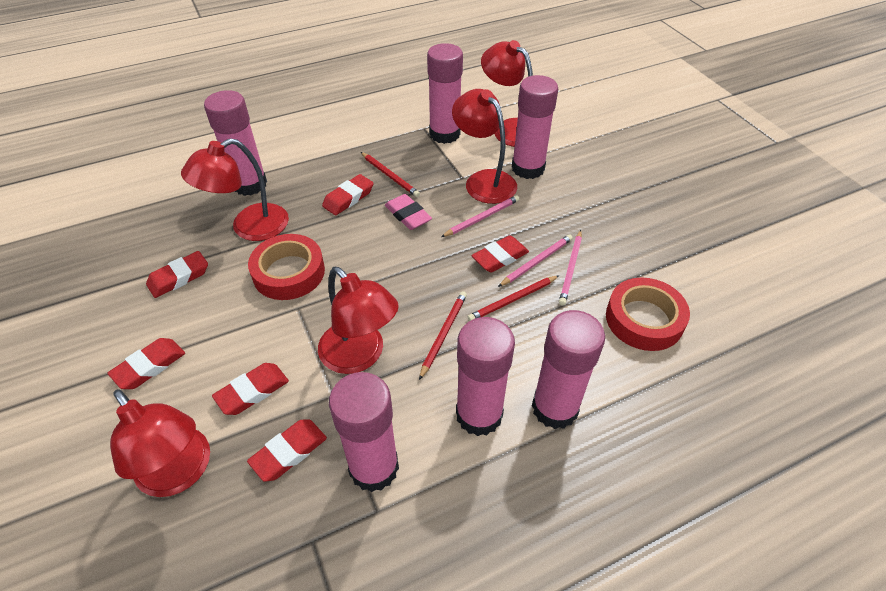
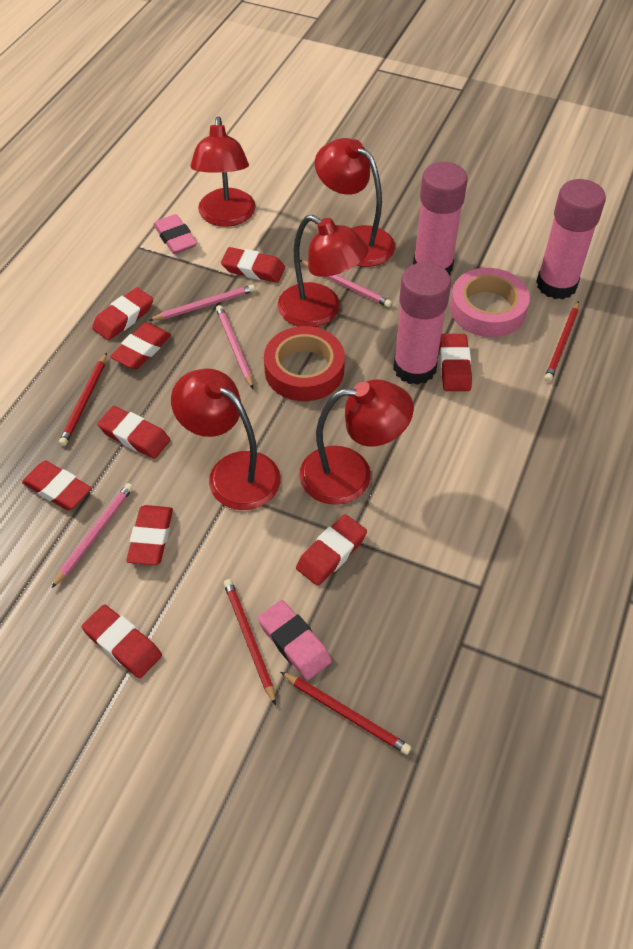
pink eraser: 1 -> 2
pink glue stick: 6 -> 3
pink pencil: 3 -> 4
pink tape: 0 -> 1
red eraser: 6 -> 9
red pencil: 3 -> 4
red tape: 2 -> 1

